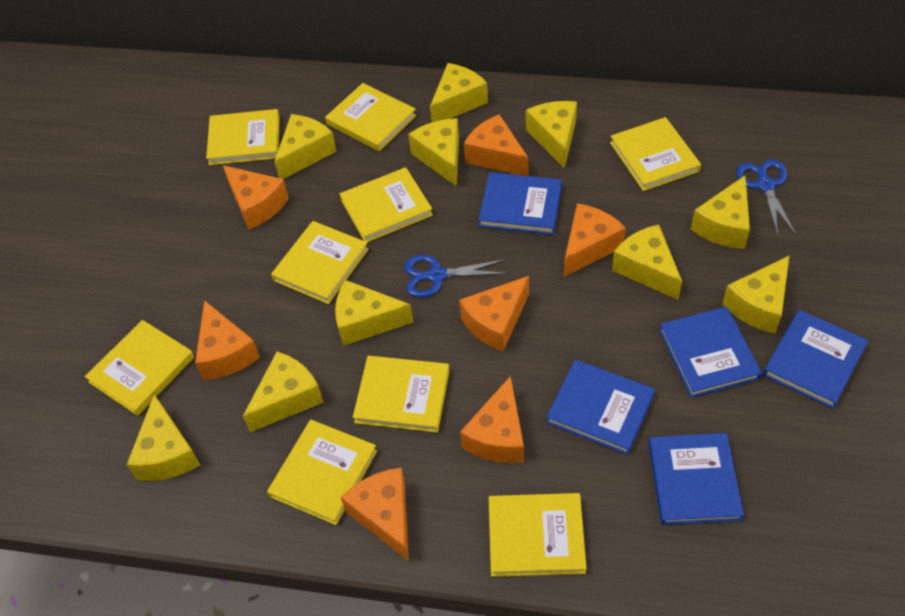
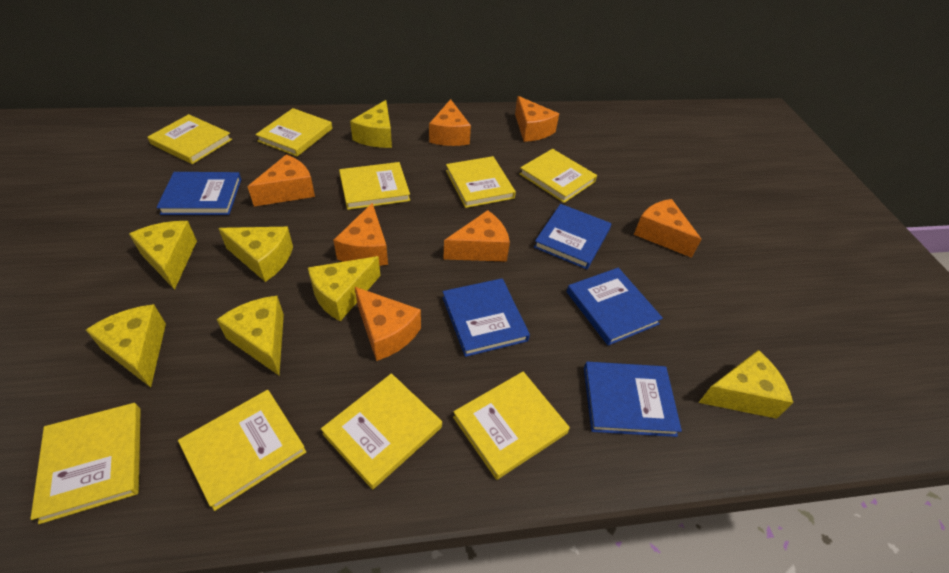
blue scissors: 2 -> 0
yellow cheese: 10 -> 7

